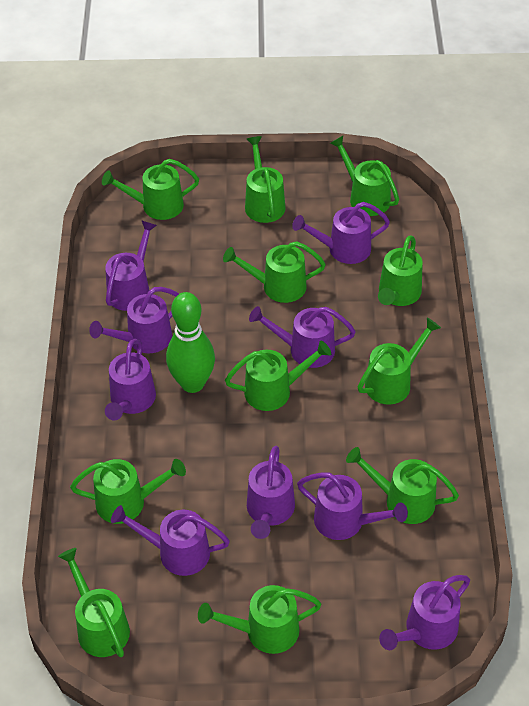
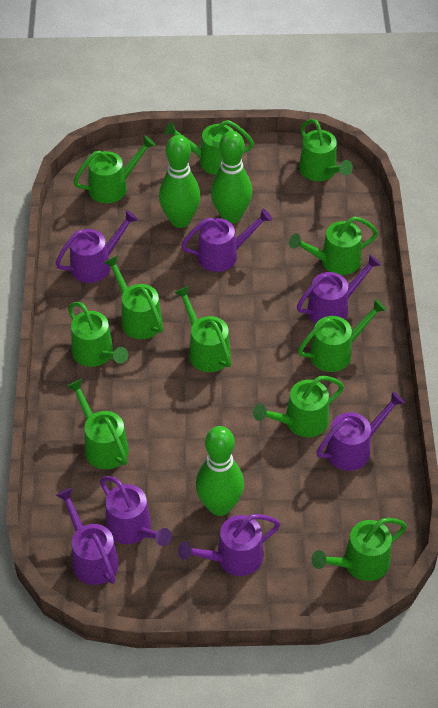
green bowling pin: 1 -> 3
purple watering can: 9 -> 7

